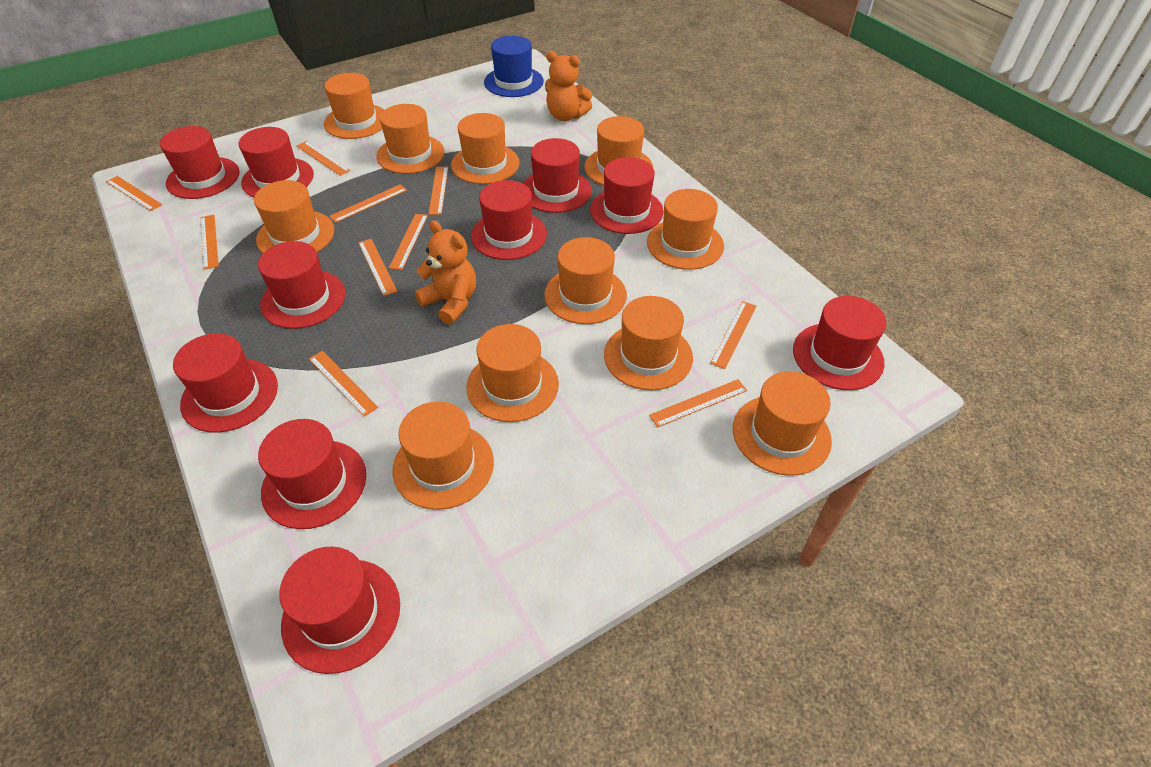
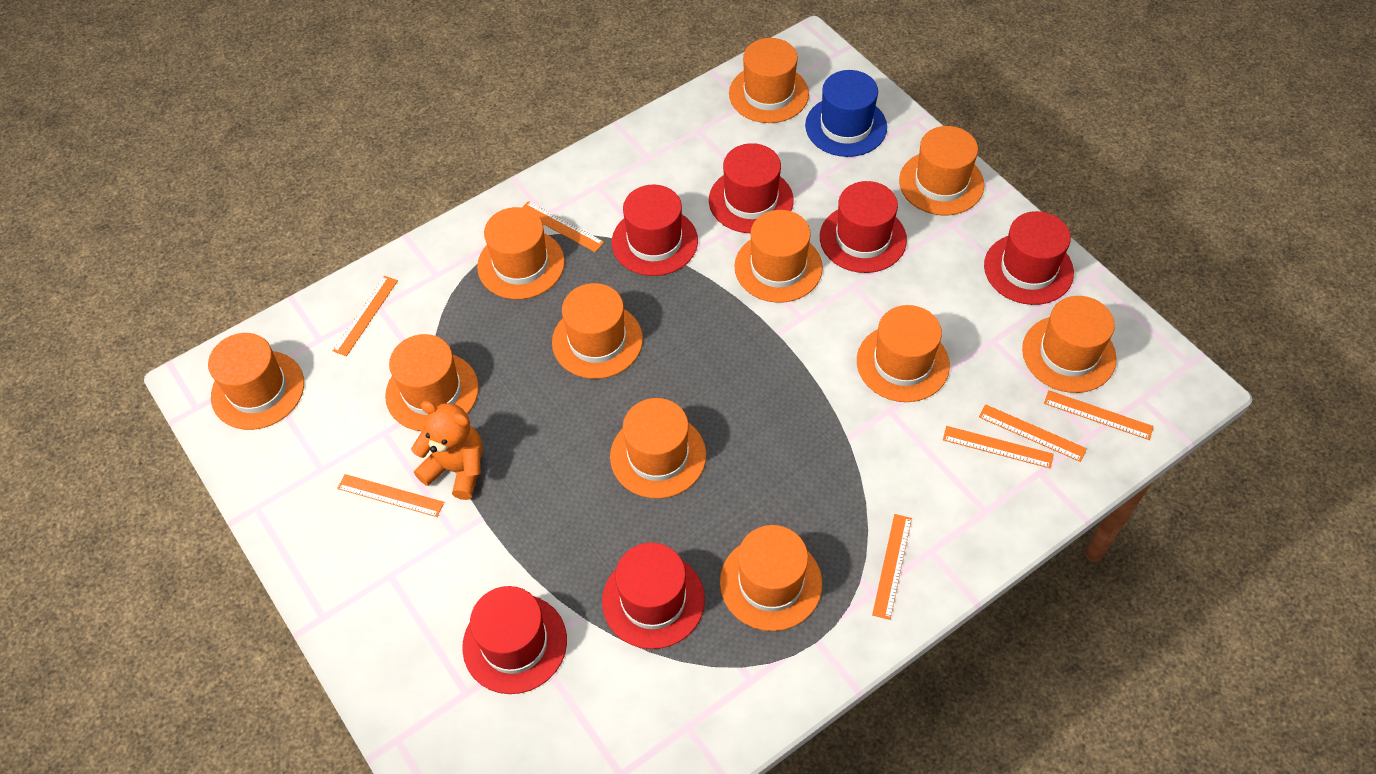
orange ruler: 10 -> 7
orange teddy bear: 2 -> 1
red hat: 10 -> 6

